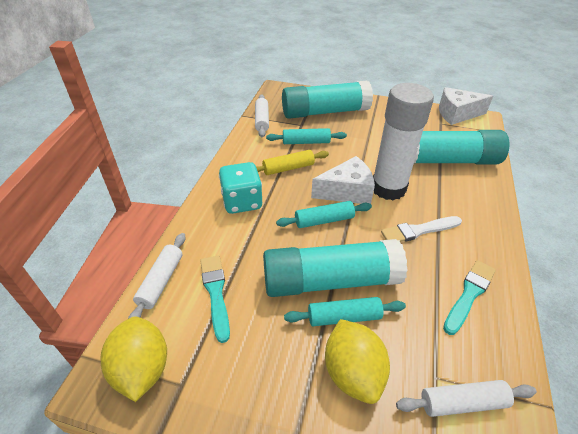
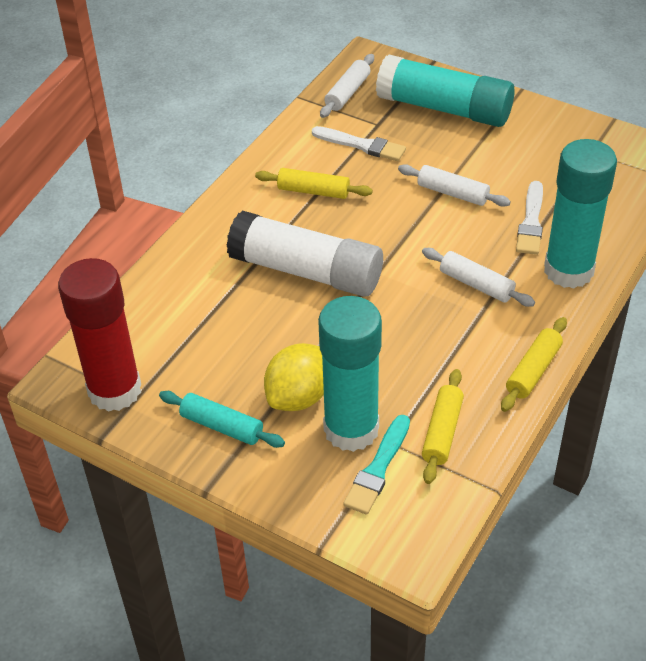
red glue stick: 0 -> 1
turquoise brush: 2 -> 1
turquoise dice: 1 -> 0
turquoise rolling pin: 3 -> 1
white brush: 1 -> 2
white cheese: 2 -> 0
yellow lemon: 2 -> 1
yellow rolling pin: 1 -> 3

